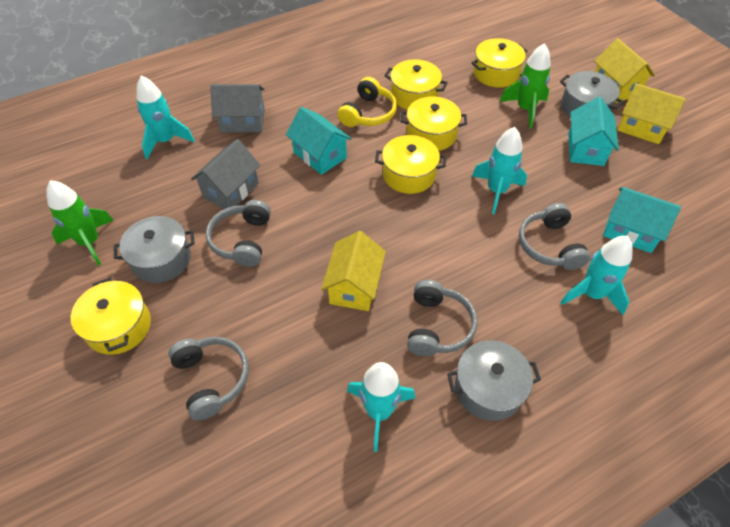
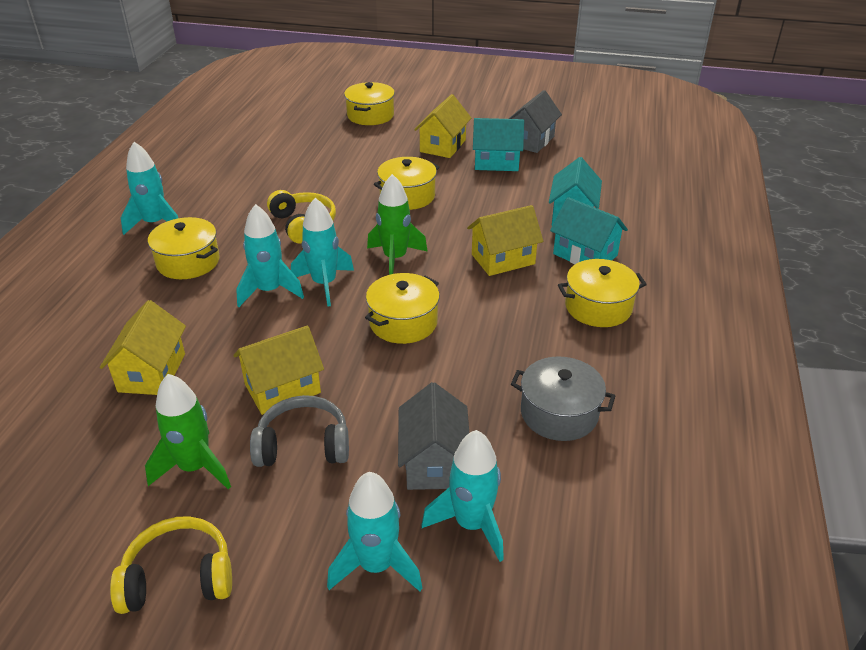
grey headphones: 4 -> 1
grey pot: 3 -> 1
turquoise rocket: 4 -> 5
yellow headphones: 1 -> 2
yellow house: 3 -> 4

